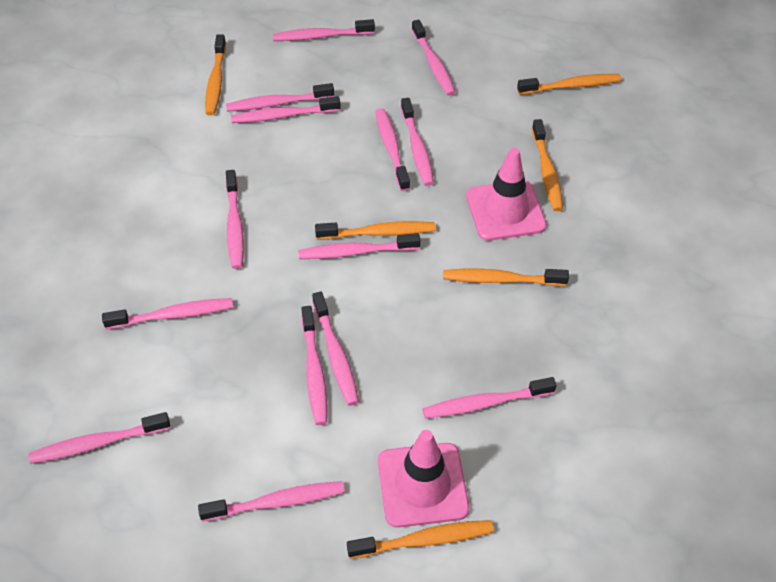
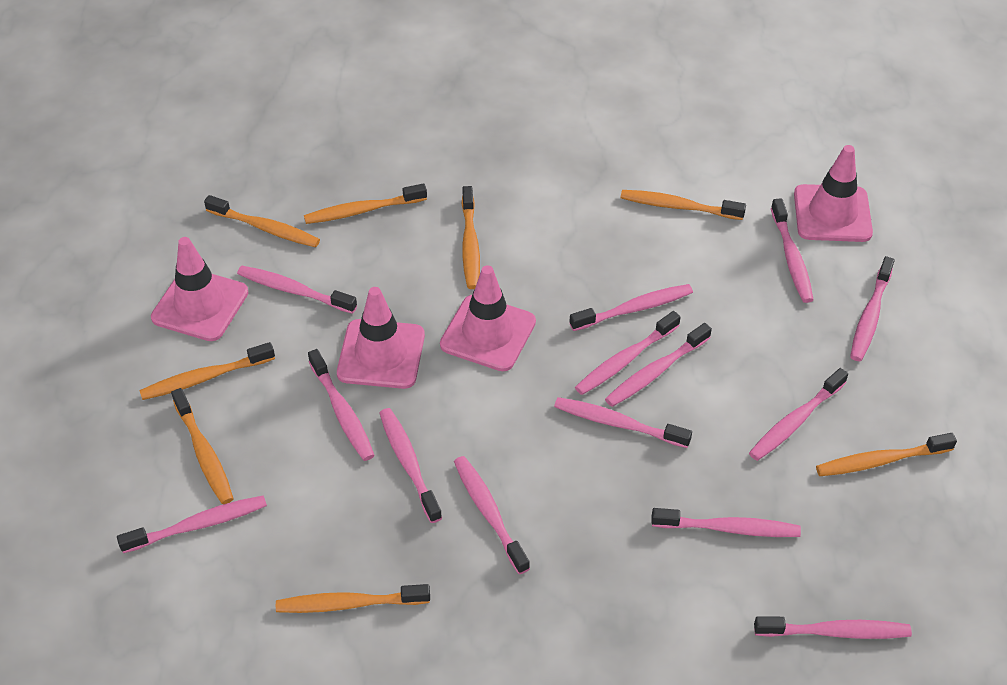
orange toothbrush: 6 -> 8
pink traffic cone: 2 -> 4

